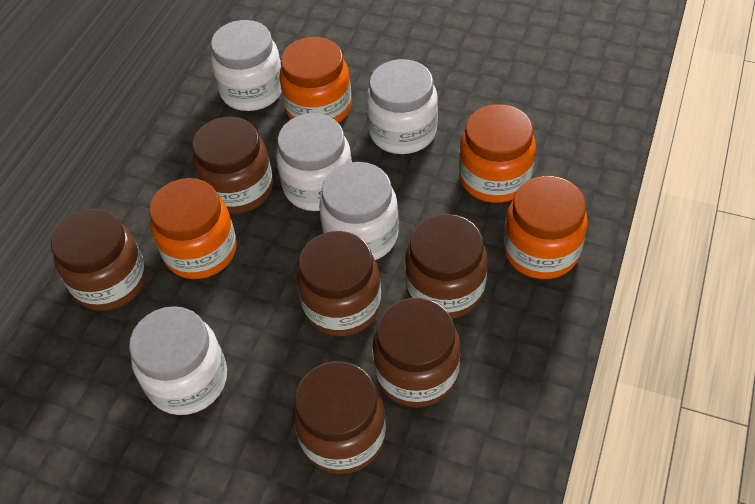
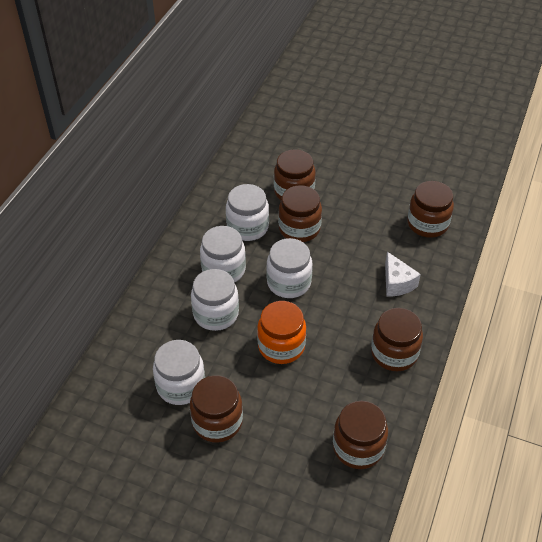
orange jar: 4 -> 1
white cheese: 0 -> 1

